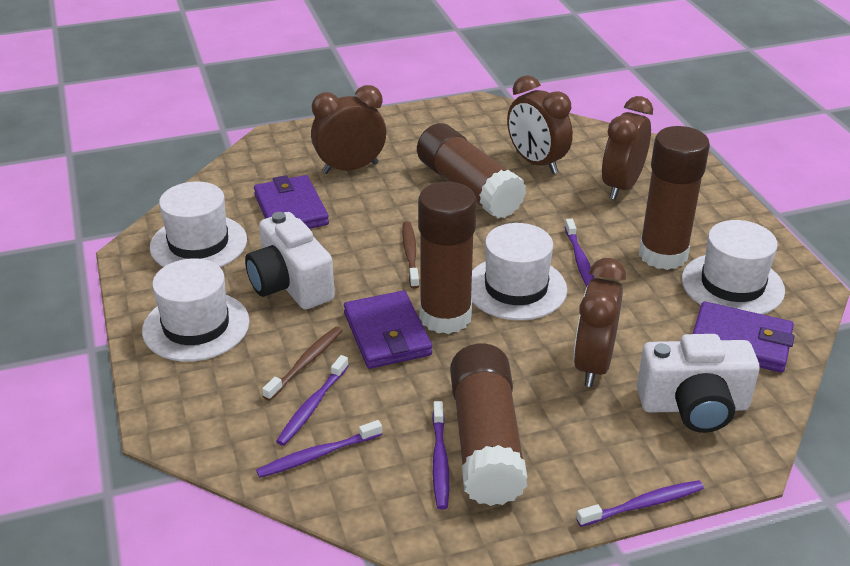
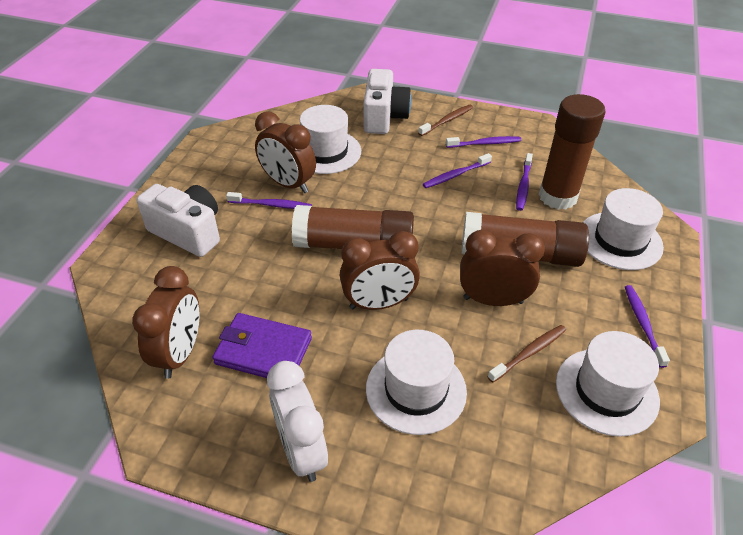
brown glue stick: 4 -> 3
purple wallet: 3 -> 1
white clock: 0 -> 1

